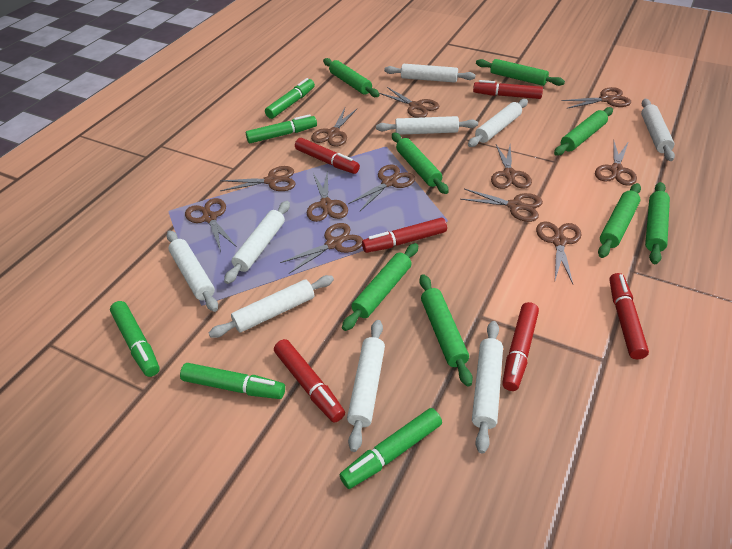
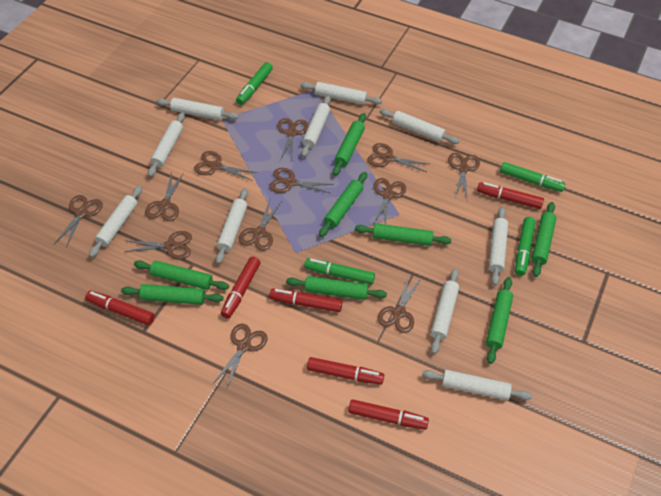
green marker: 5 -> 4
white rolling pin: 9 -> 10

